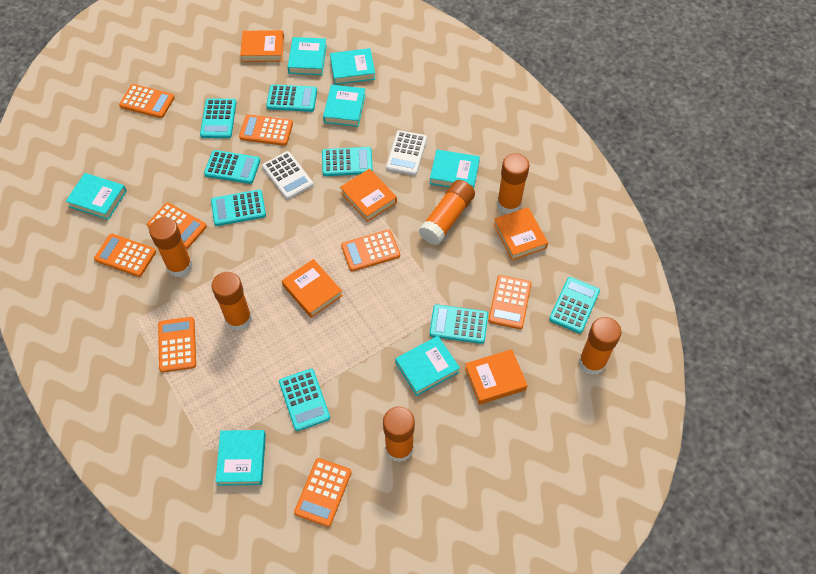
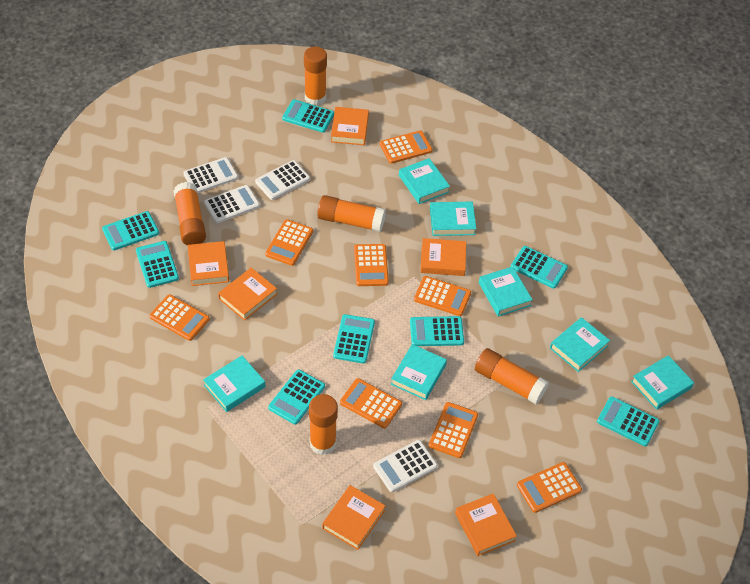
orange book: 5 -> 6
orange glue stick: 6 -> 5
white calculator: 2 -> 4

